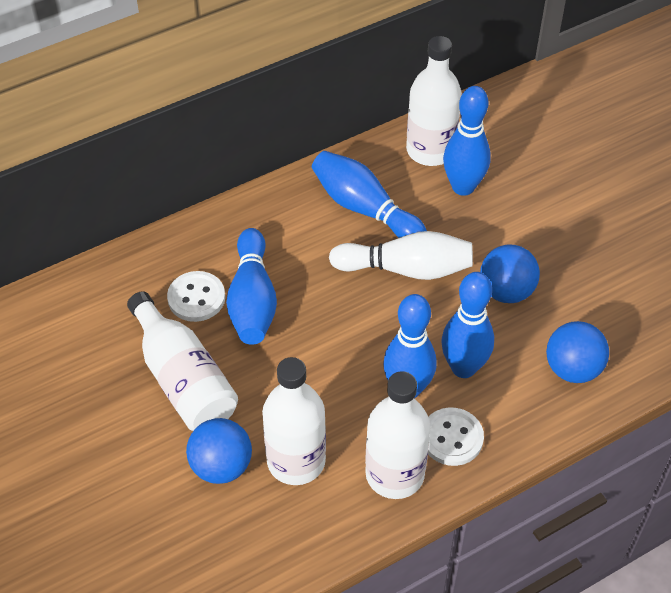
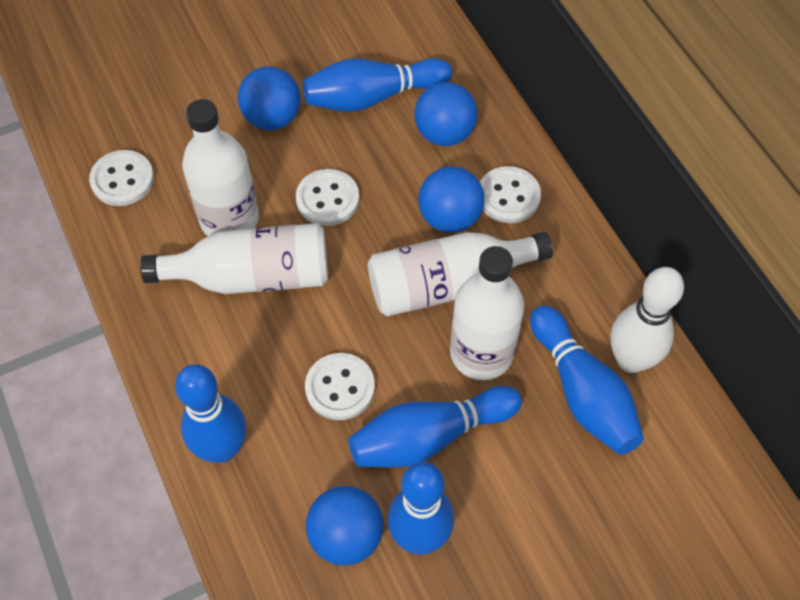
blue ball: 3 -> 4
white button: 2 -> 4

